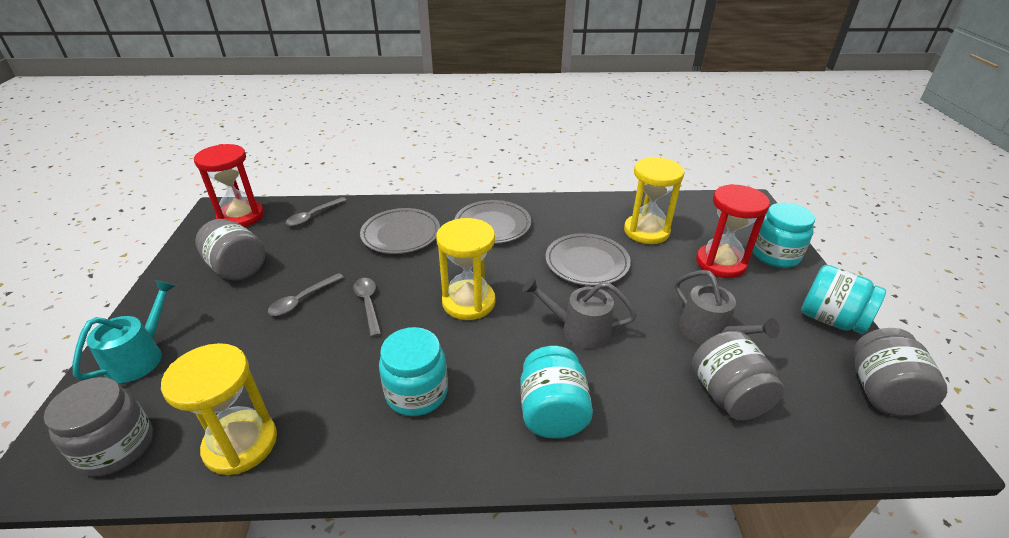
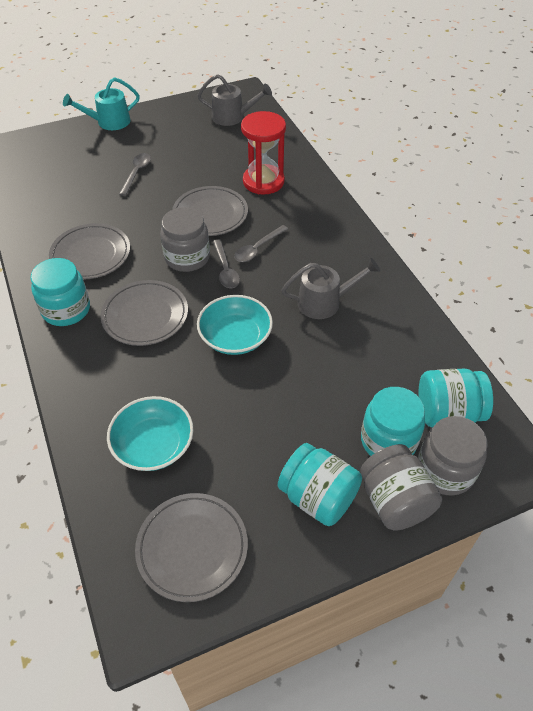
grey jar: 4 -> 3
grey plate: 3 -> 4
red hourglass: 2 -> 1
turquoise bowl: 0 -> 2
yellow hourglass: 3 -> 0

